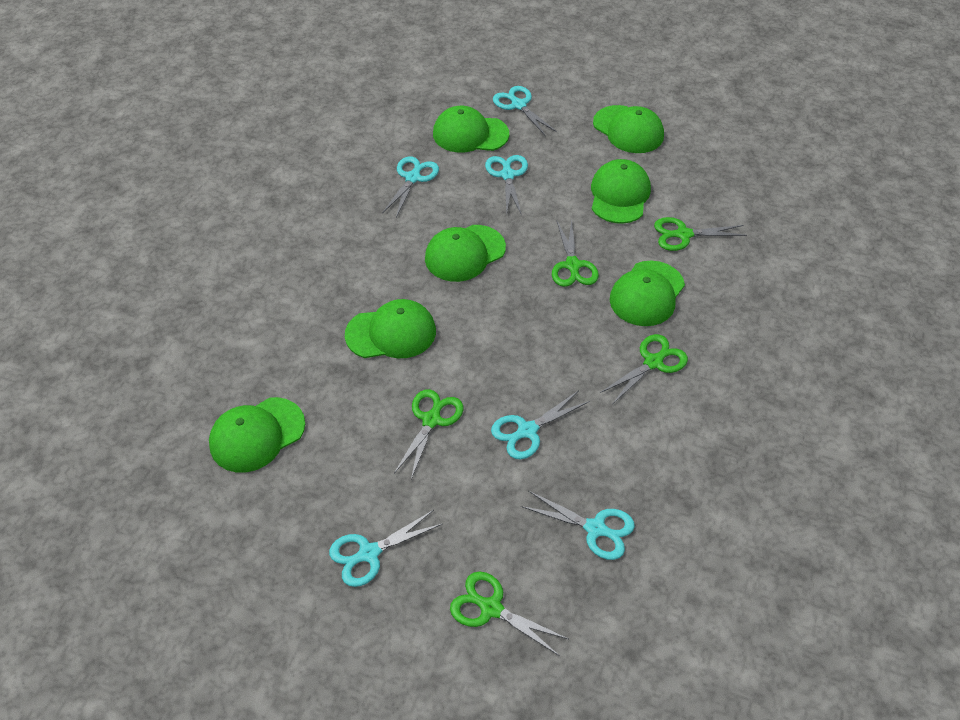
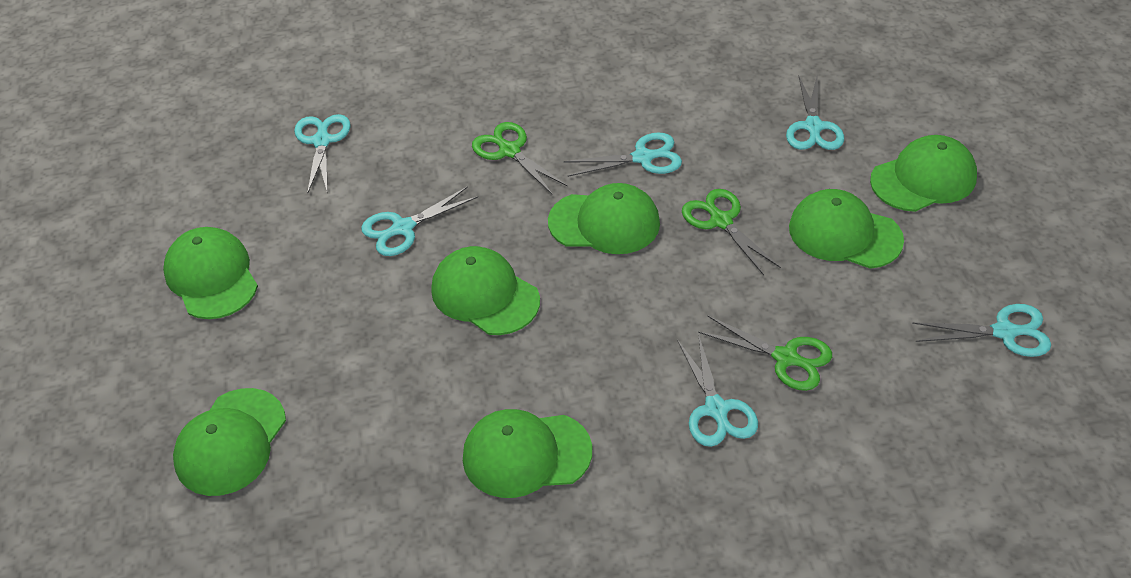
green scissors: 5 -> 3

